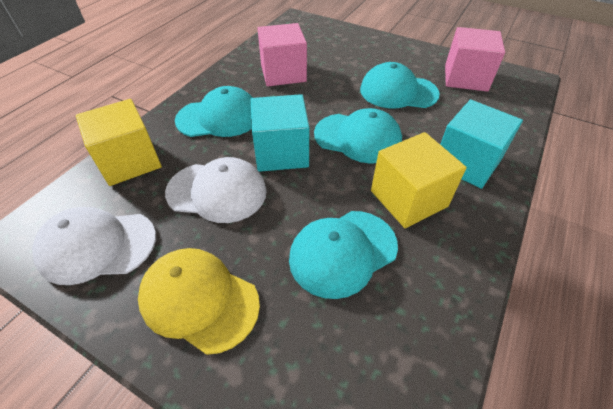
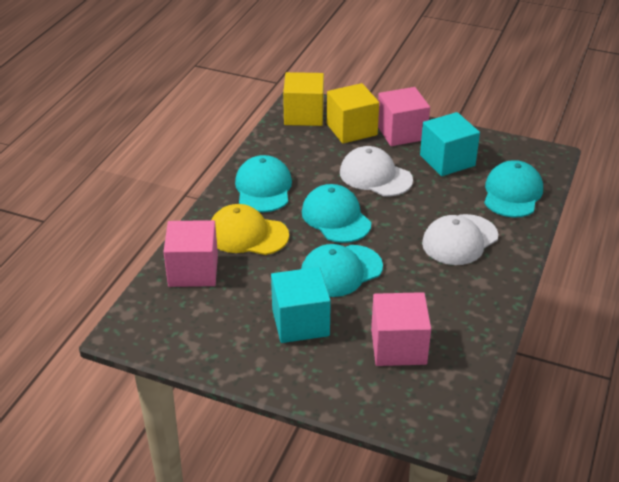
pink cube: 2 -> 3

